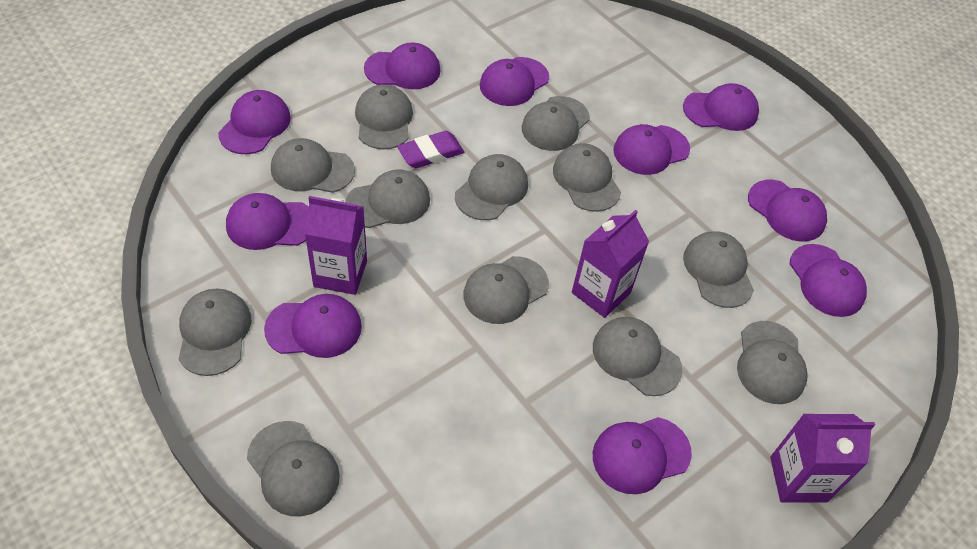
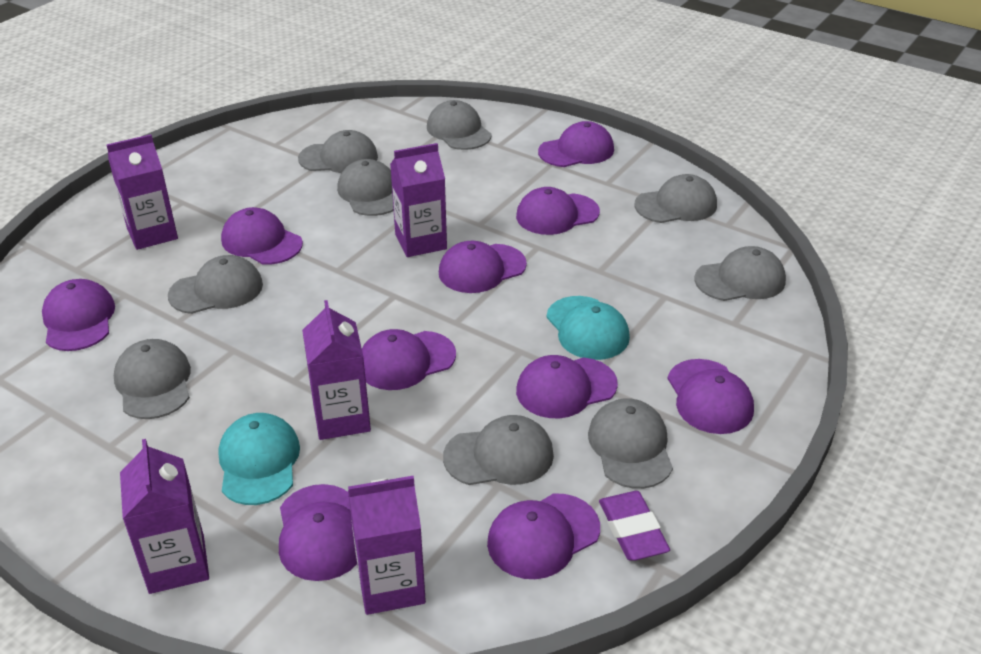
grey cap: 12 -> 9
purple carton: 3 -> 5
turquoise cap: 0 -> 2

